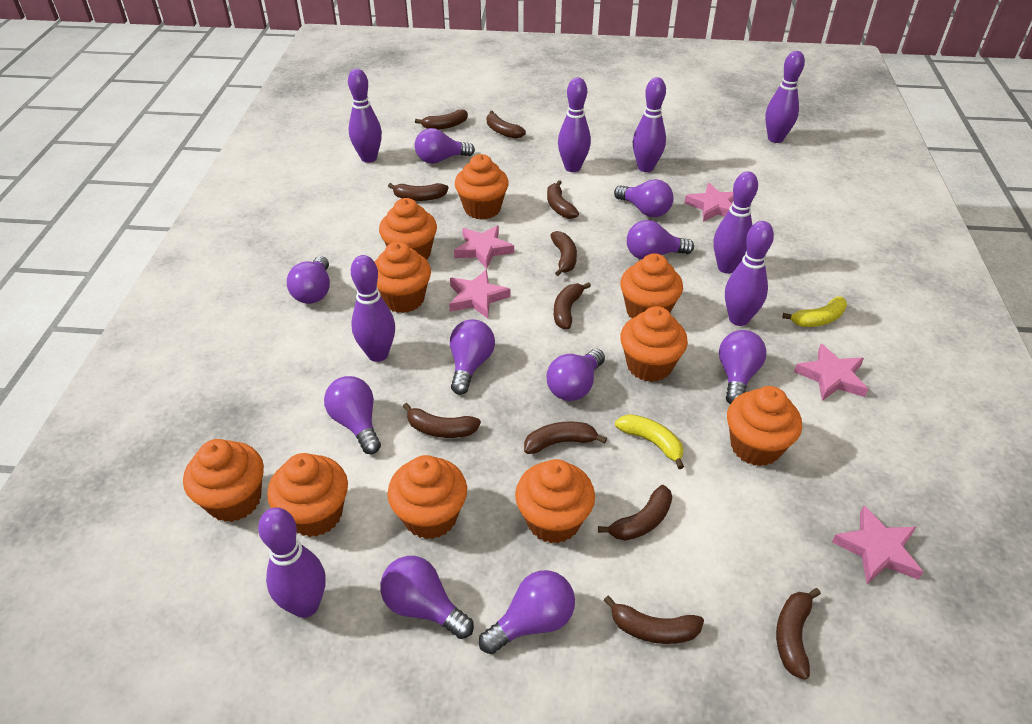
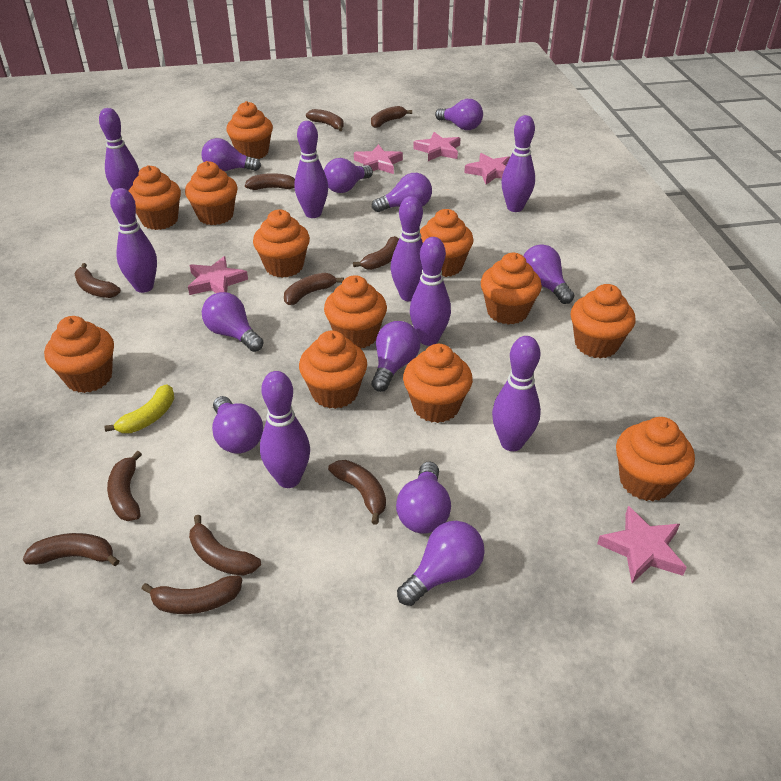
orange cupcake: 10 -> 12
yellow banana: 2 -> 1

